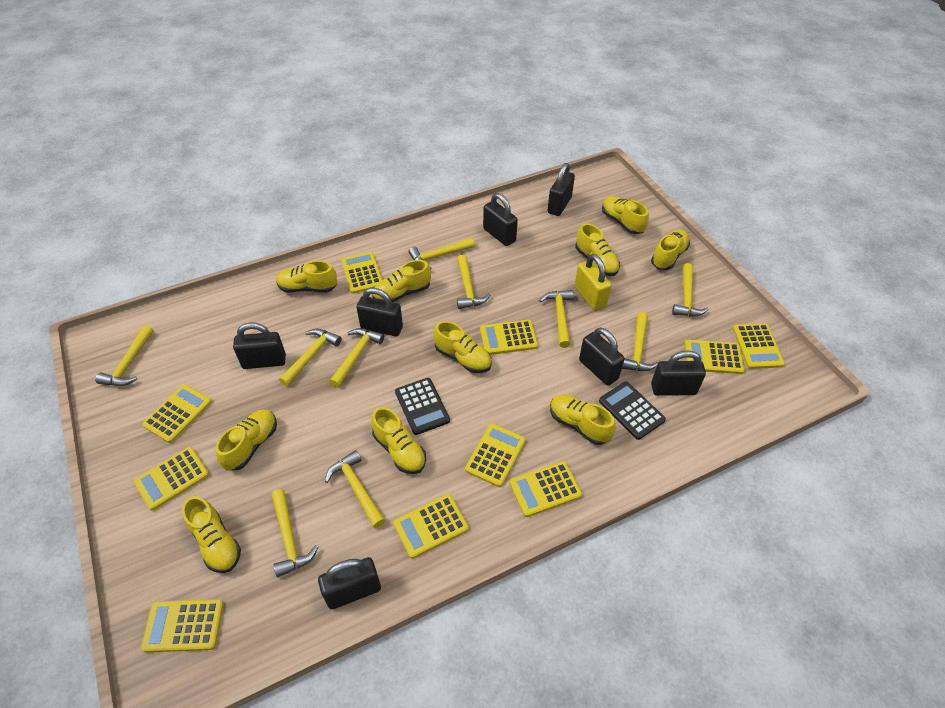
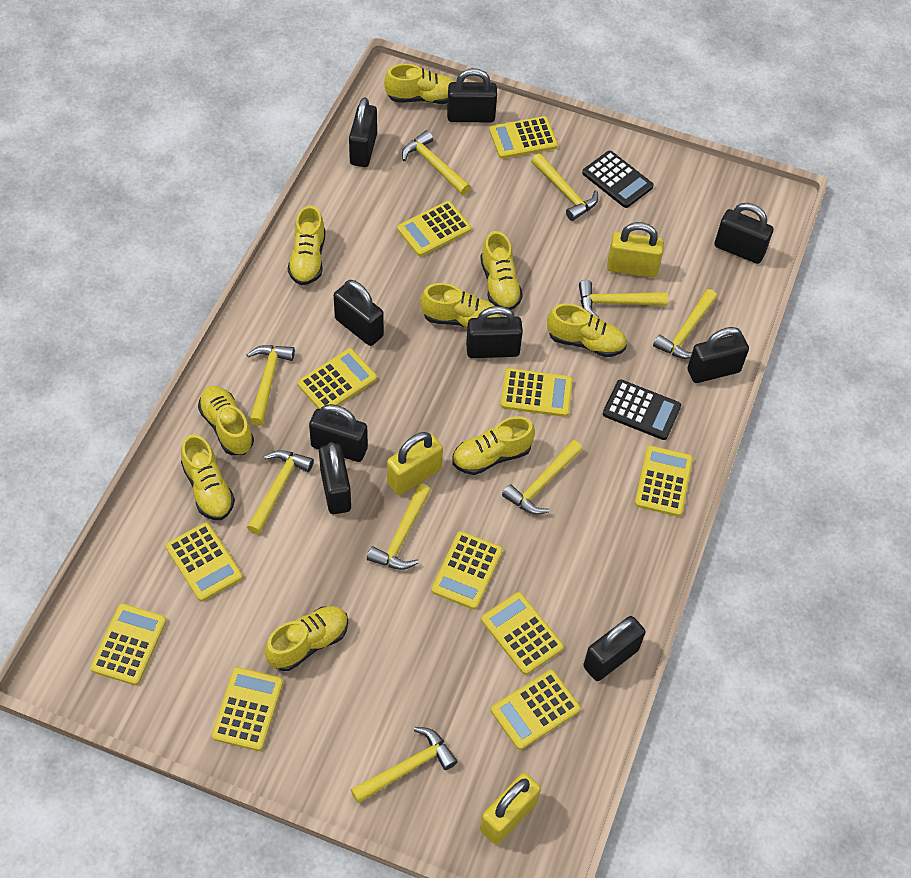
black padlock: 7 -> 9
yellow calculator: 10 -> 11
yellow hammer: 10 -> 9
yellow padlock: 1 -> 3
yellow shoe: 10 -> 9

